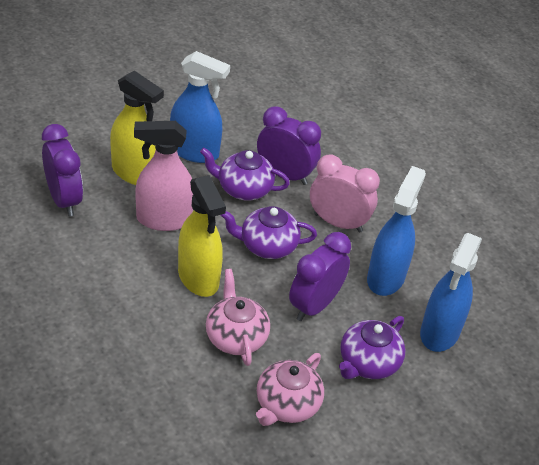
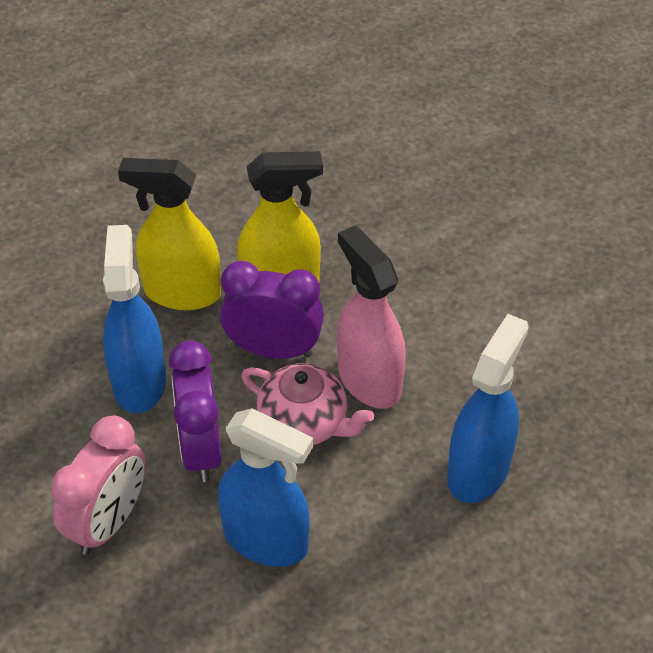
pink teapot: 2 -> 1
purple clock: 3 -> 2
purple teapot: 3 -> 0

